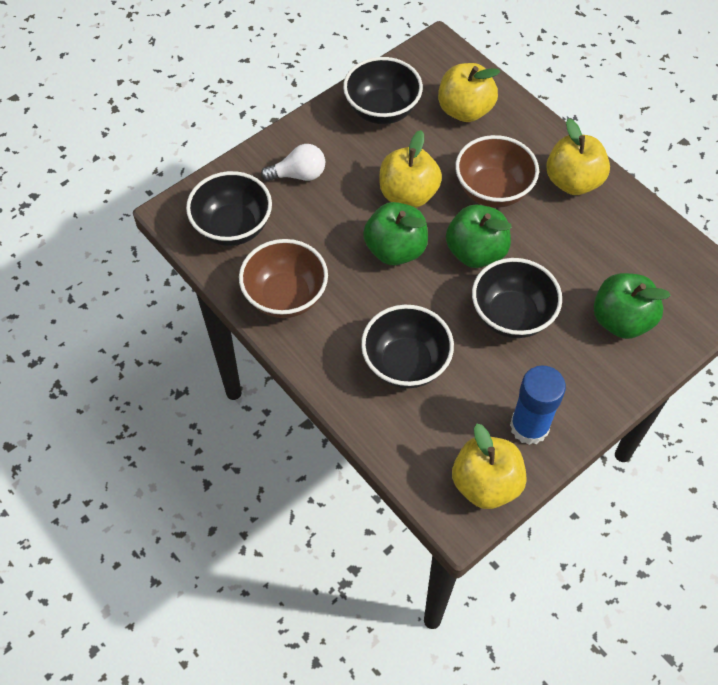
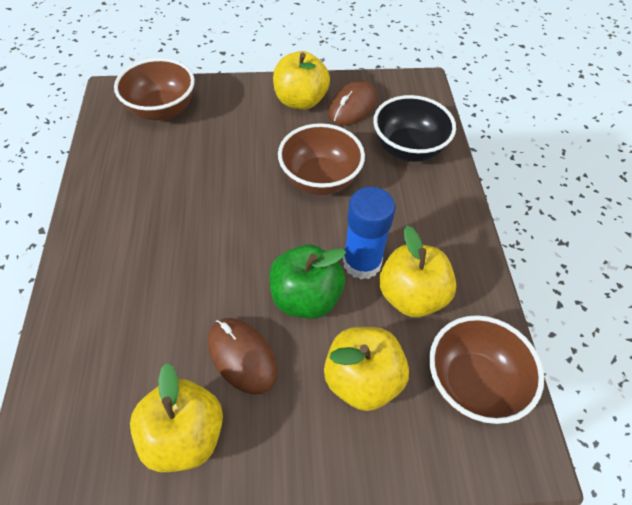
black bowl: 4 -> 1
brown bowl: 2 -> 3
brown mouse: 0 -> 2
green apple: 3 -> 1
white light bulb: 1 -> 0

